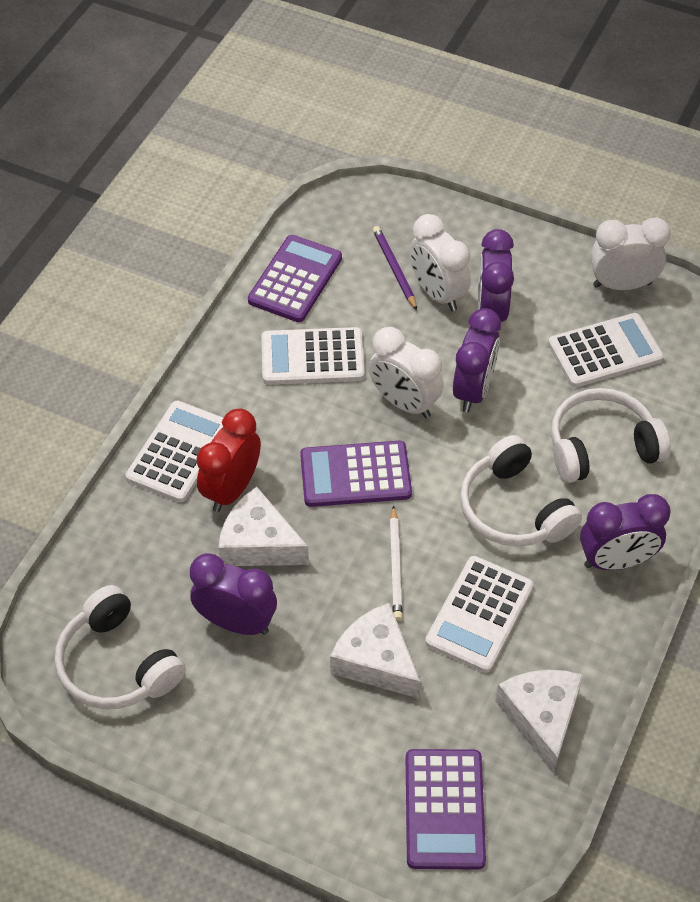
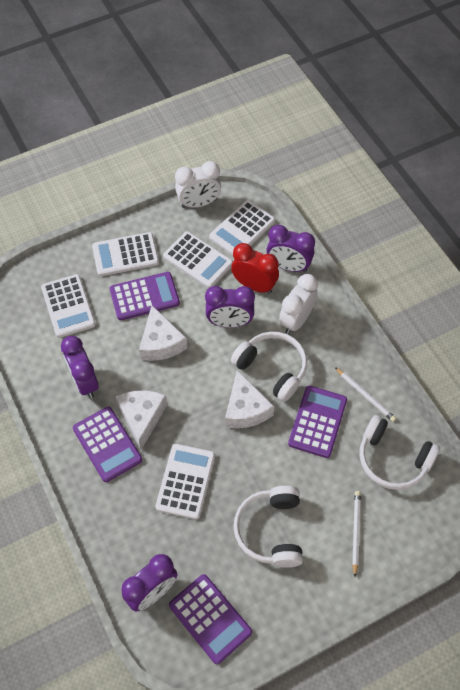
purple calculator: 3 -> 4
purple pencil: 1 -> 0
white calculator: 4 -> 5
white clock: 3 -> 2
white pencil: 1 -> 2

